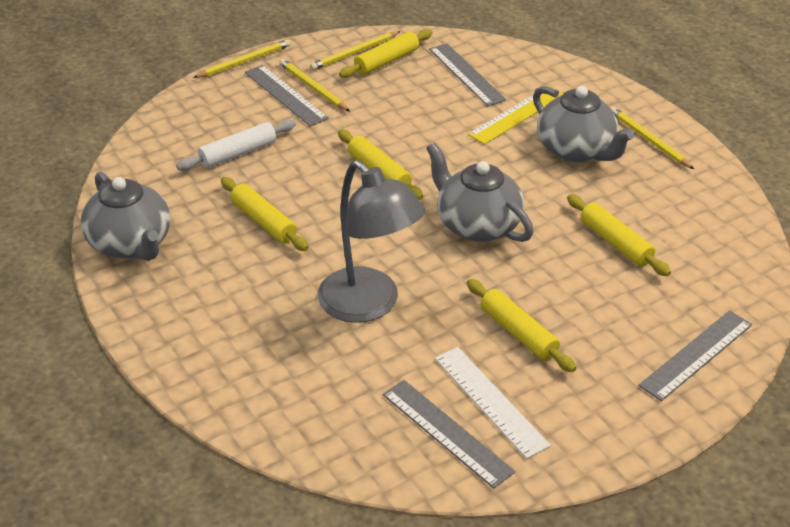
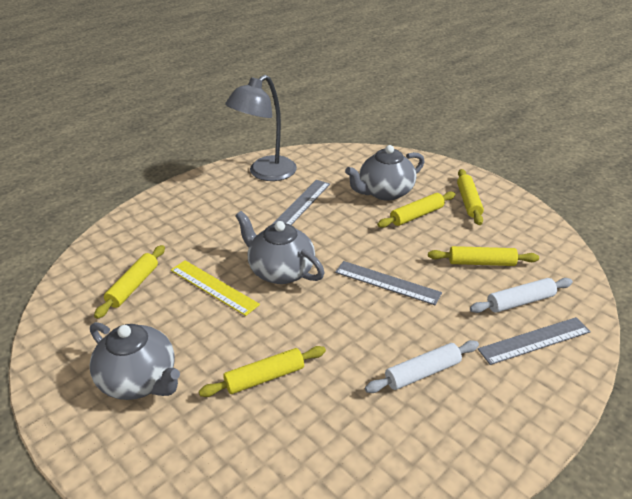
grey ruler: 4 -> 3
white rolling pin: 1 -> 2
white ruler: 1 -> 0
yellow pencil: 4 -> 0

